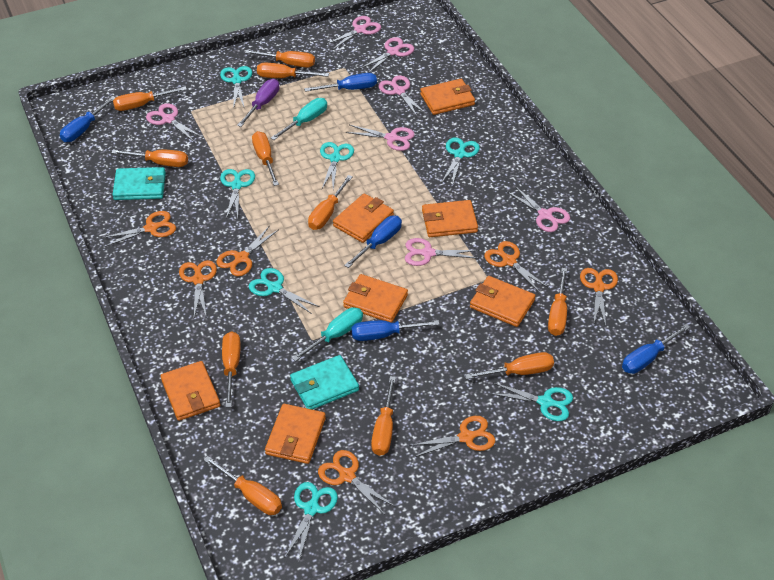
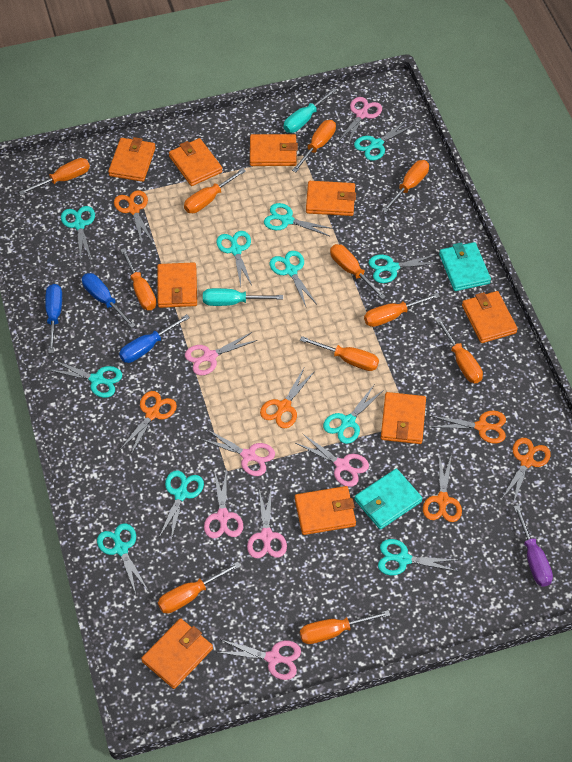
blue screwdriver: 5 -> 3
orange scissors: 7 -> 6
orange wallet: 7 -> 9
turquoise scissors: 7 -> 11

